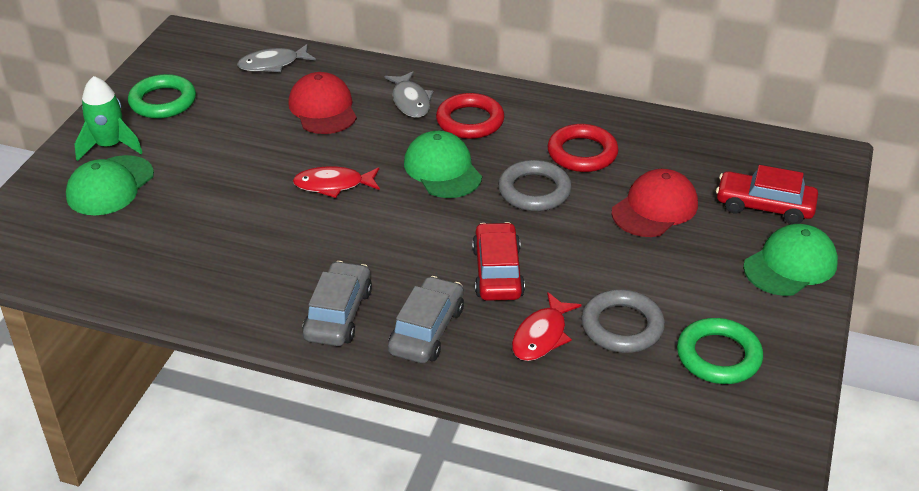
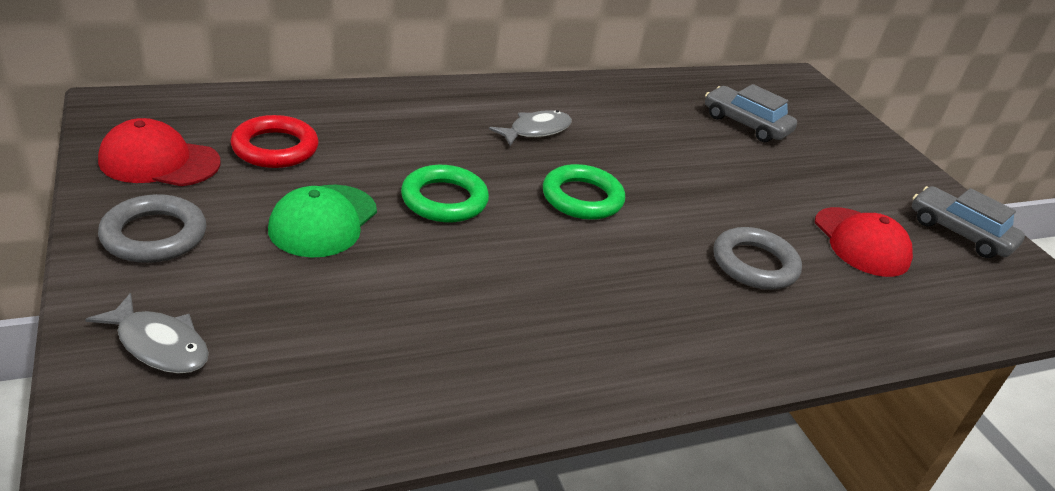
green cap: 3 -> 1
green rocket: 1 -> 0
red car: 2 -> 0
red fish: 2 -> 0
red ring: 2 -> 1

